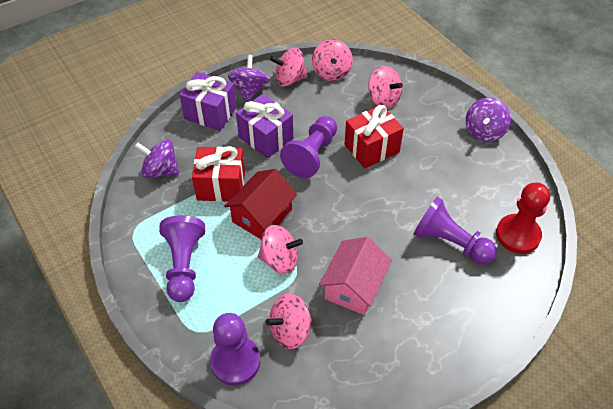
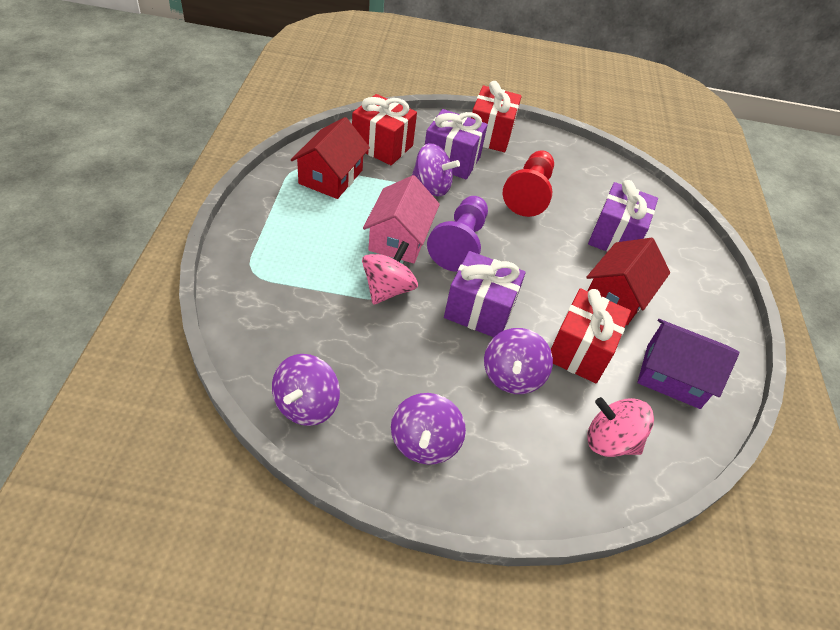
pink spinning top: 5 -> 2
purple gift: 2 -> 3
purple house: 0 -> 1
purple pawn: 4 -> 1
purple spinning top: 3 -> 4
red gift: 2 -> 3
red house: 1 -> 2

